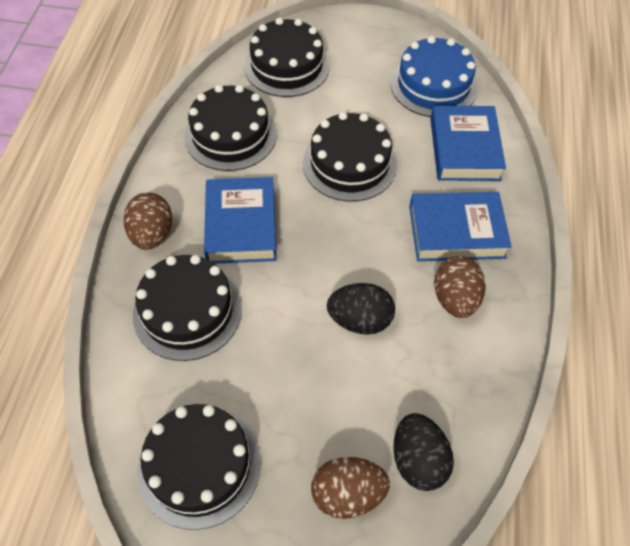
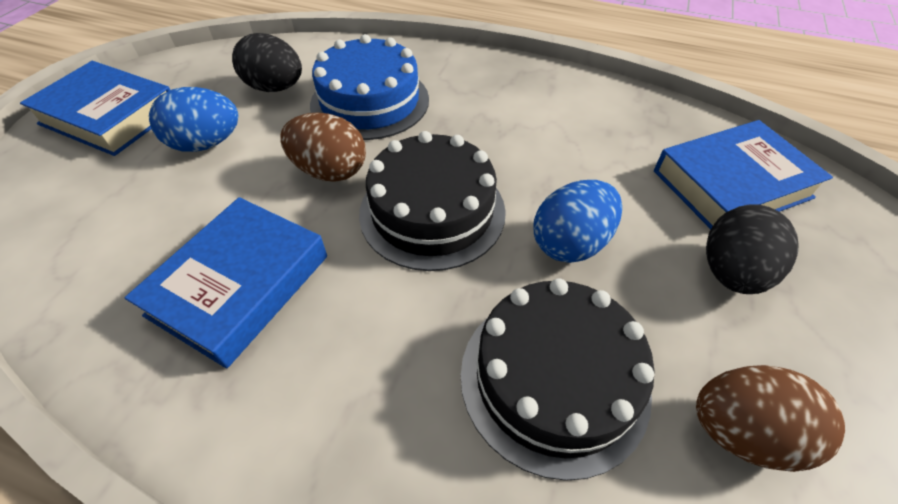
black cake: 5 -> 2
blue egg: 0 -> 2
brown egg: 3 -> 2

